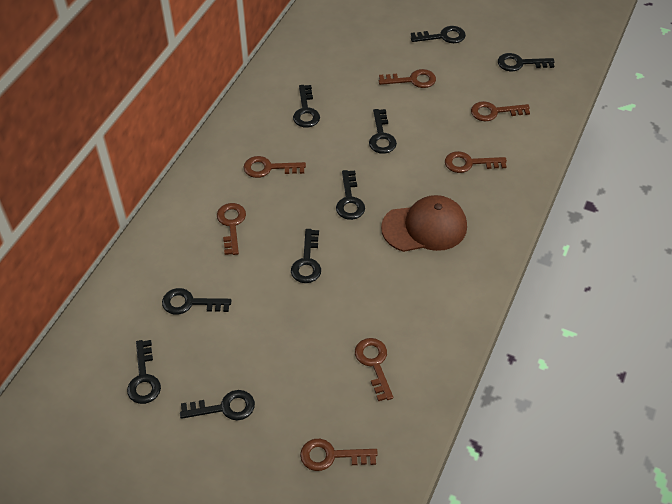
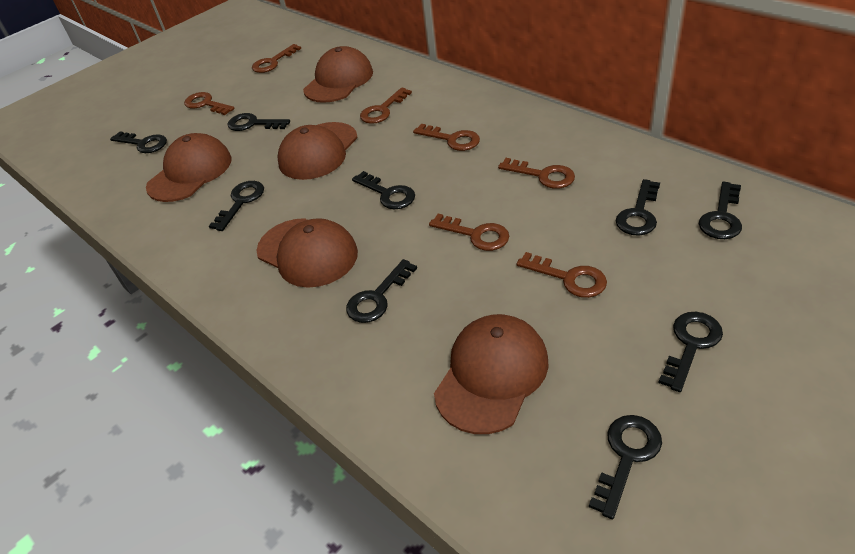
brown cap: 1 -> 5

